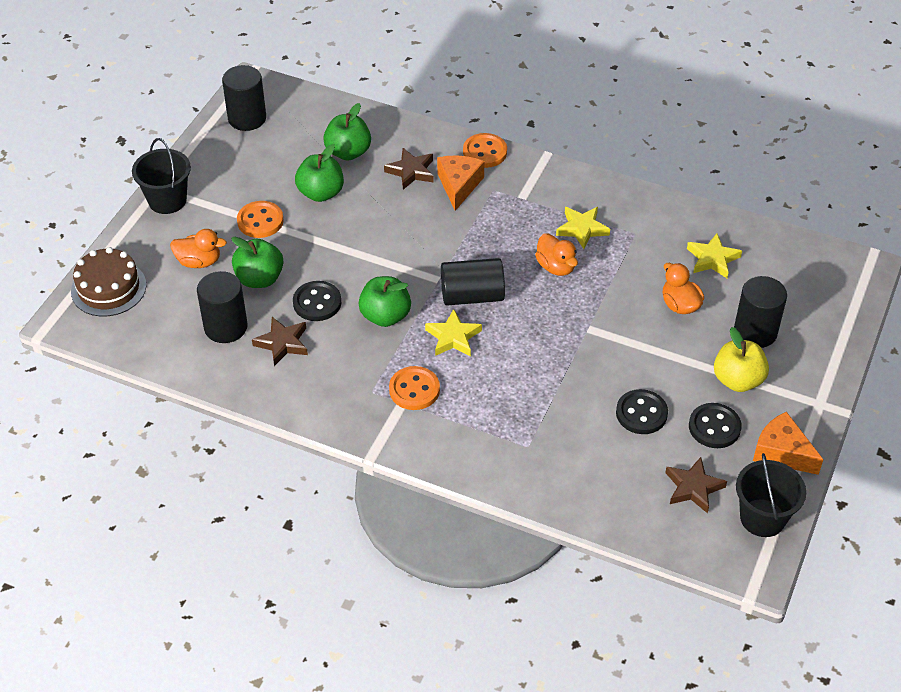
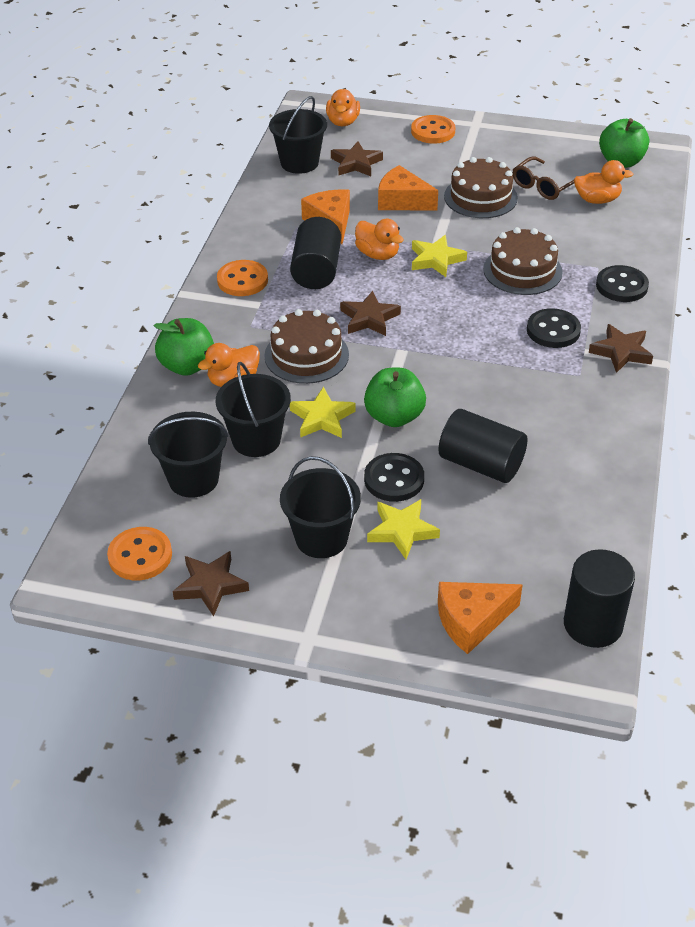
black bucket: 2 -> 4
black cylinder: 4 -> 3
brown cake: 1 -> 3
brown glasses: 0 -> 1
brown star: 3 -> 4
green apple: 4 -> 3
orange cheese: 2 -> 3
orange duck: 3 -> 4
yellow apple: 1 -> 0

